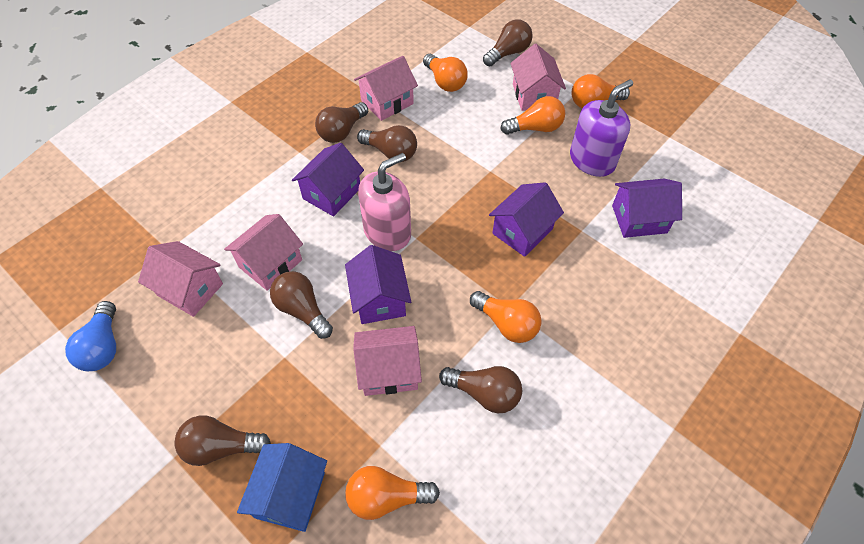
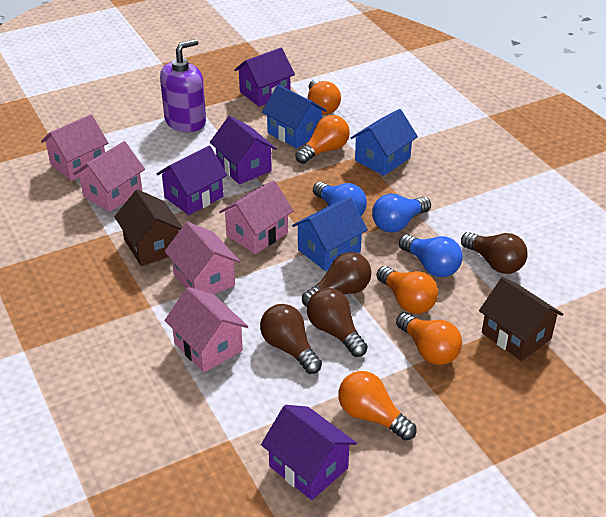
blue house: 1 -> 3
blue light bulb: 1 -> 3
brown house: 0 -> 2
brown light bulb: 6 -> 4
pink soap dispenser: 1 -> 0

